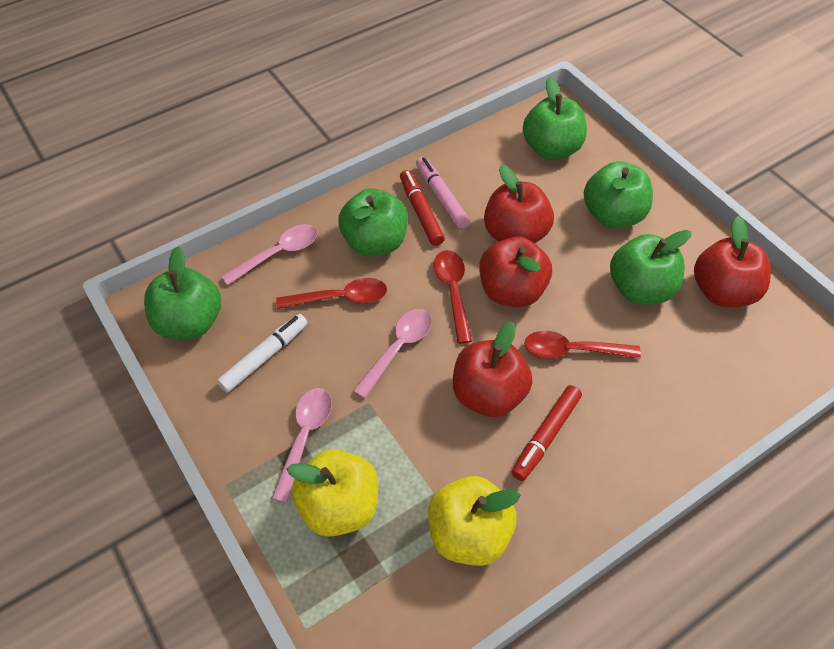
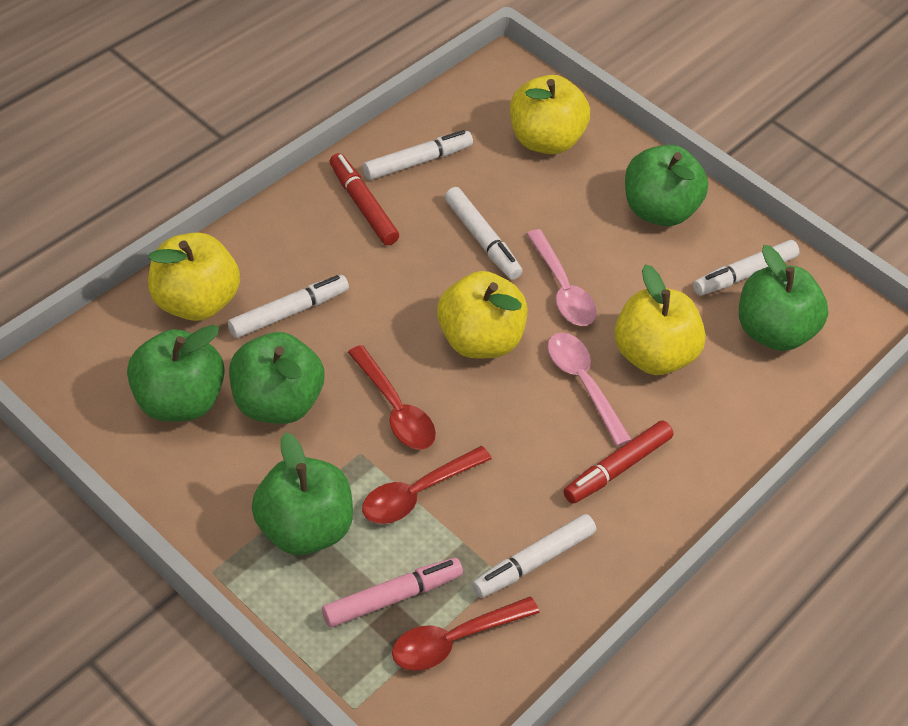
pink spoon: 3 -> 2
red apple: 4 -> 0
white marker: 1 -> 5
yellow apple: 2 -> 4

